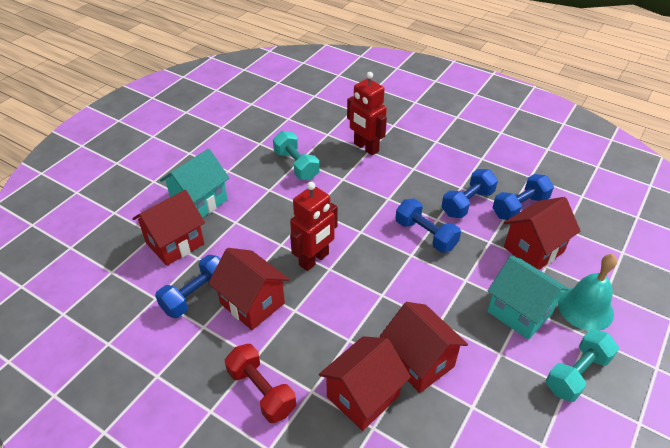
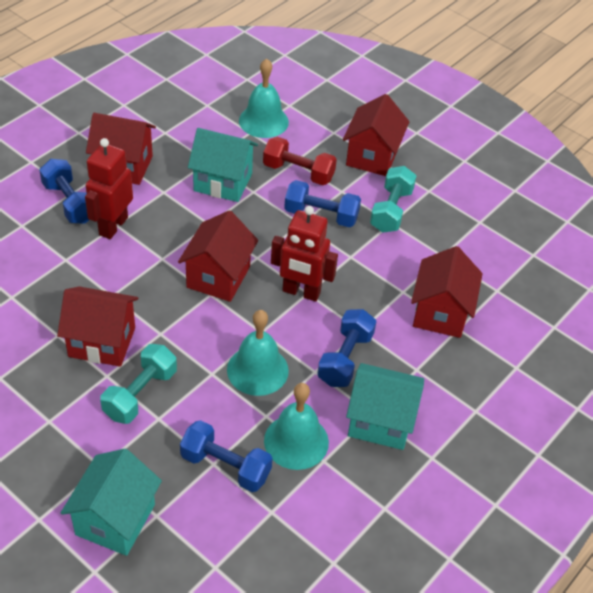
turquoise bell: 1 -> 3
turquoise house: 2 -> 3

